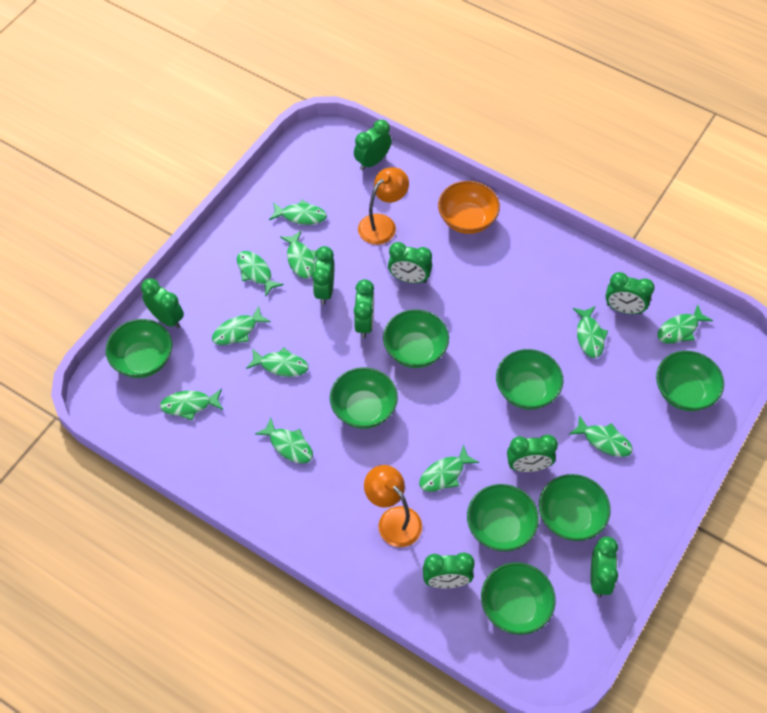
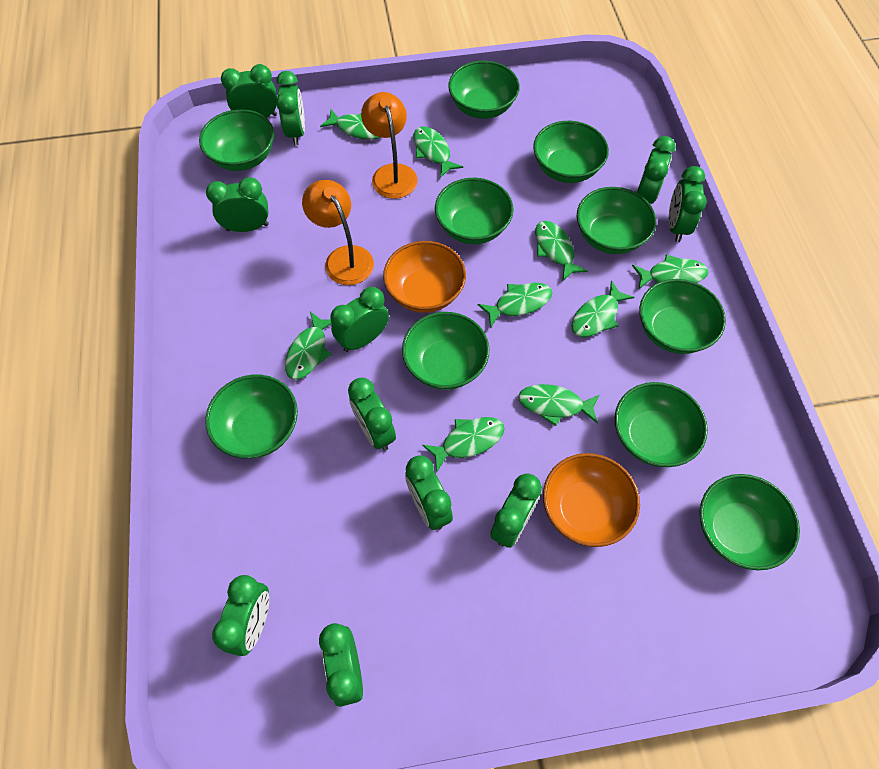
green bowl: 8 -> 10
green clock: 9 -> 11
green fish: 11 -> 9
orange bowl: 1 -> 2

